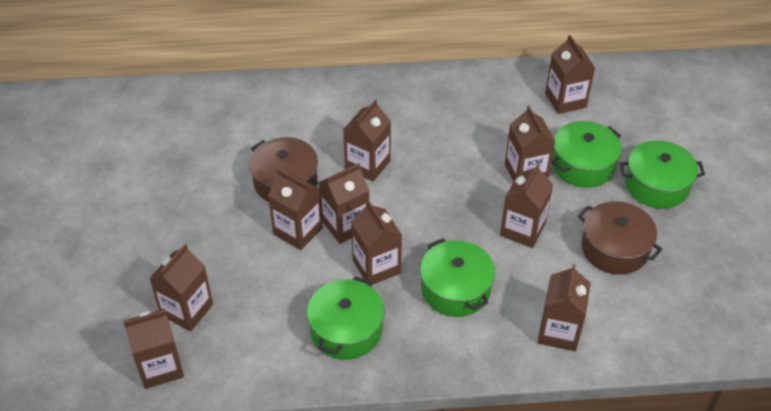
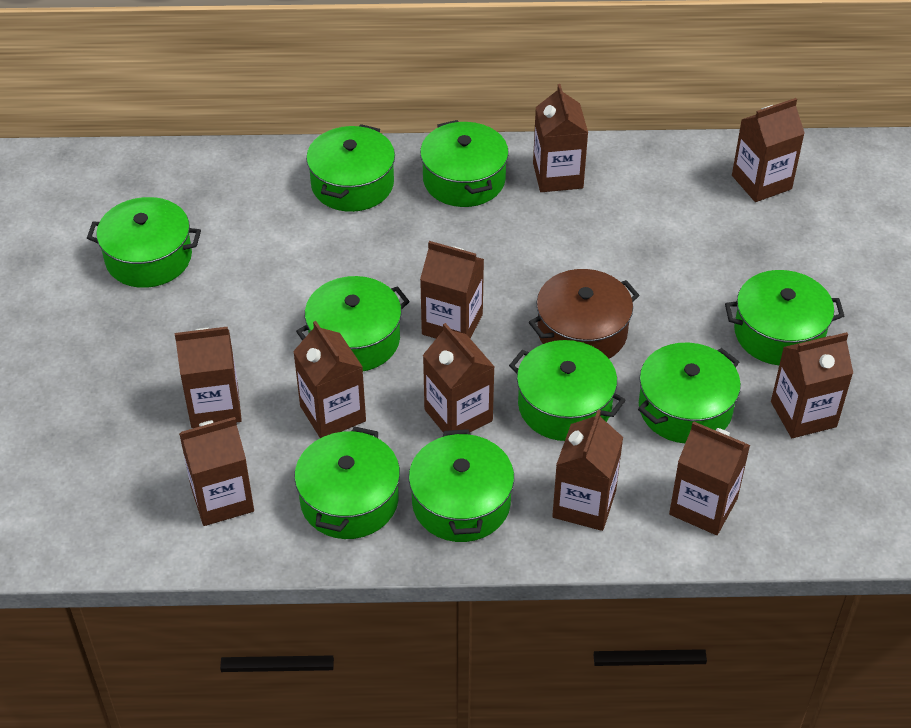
brown pot: 2 -> 1
green pot: 4 -> 9

